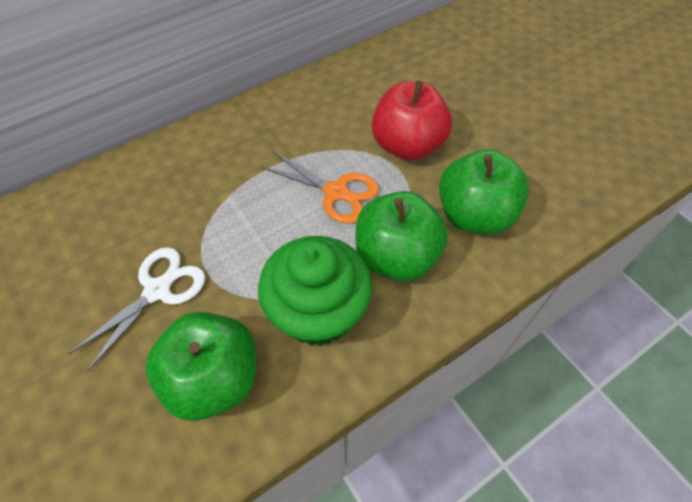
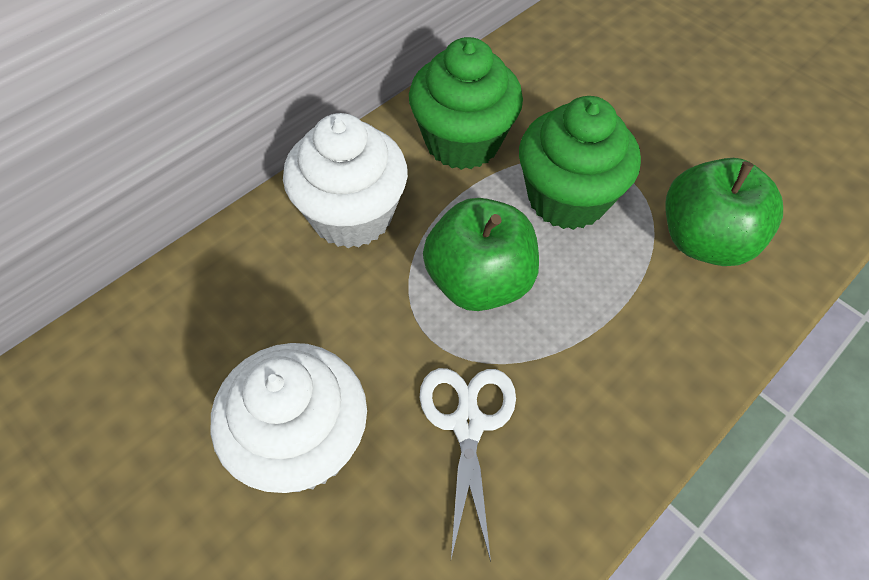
green apple: 3 -> 2
green cupcake: 1 -> 2
orange scissors: 1 -> 0
red apple: 1 -> 0
white cupcake: 0 -> 2

